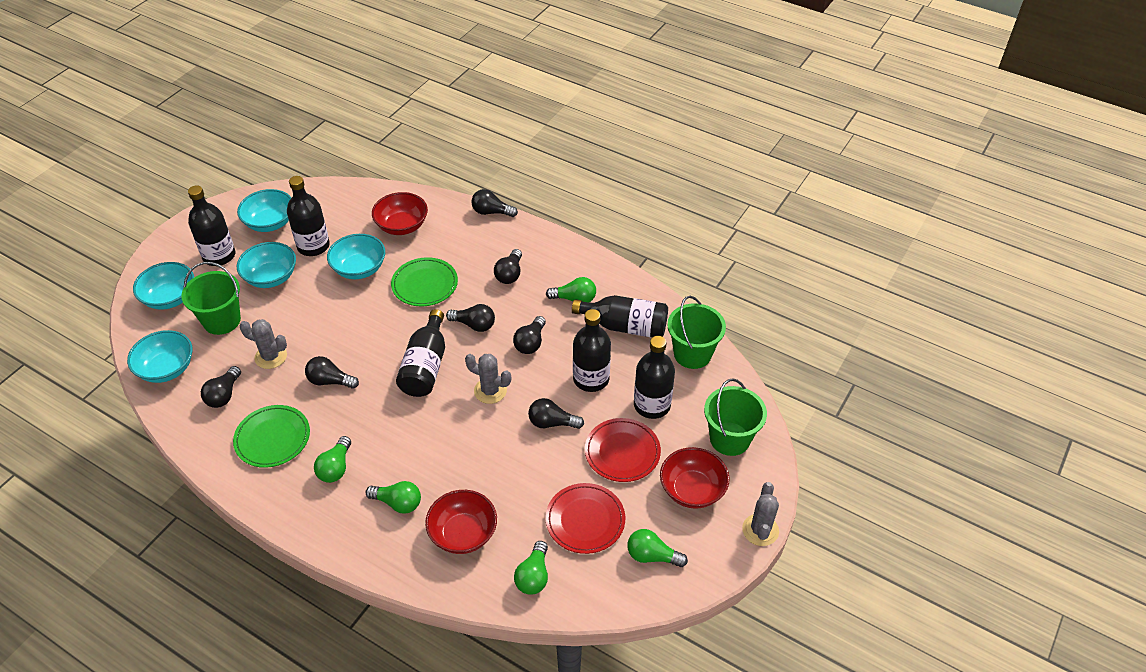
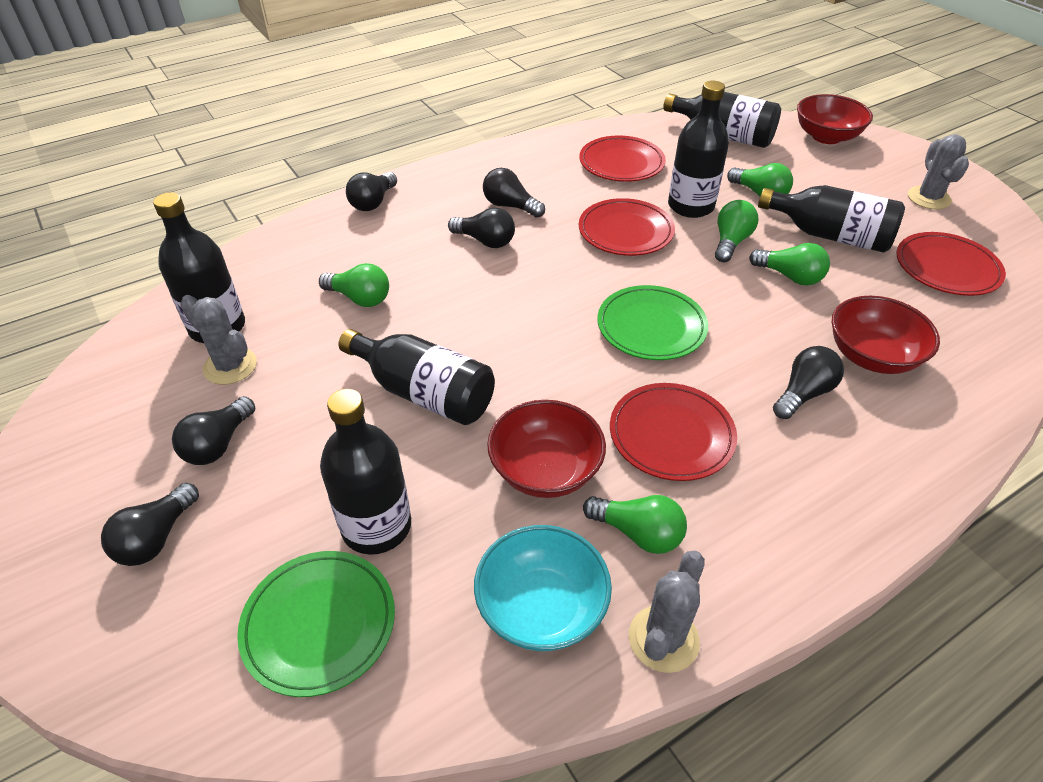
black light bulb: 7 -> 6
green bucket: 3 -> 0
red plate: 2 -> 4
turquoise bowl: 5 -> 1

